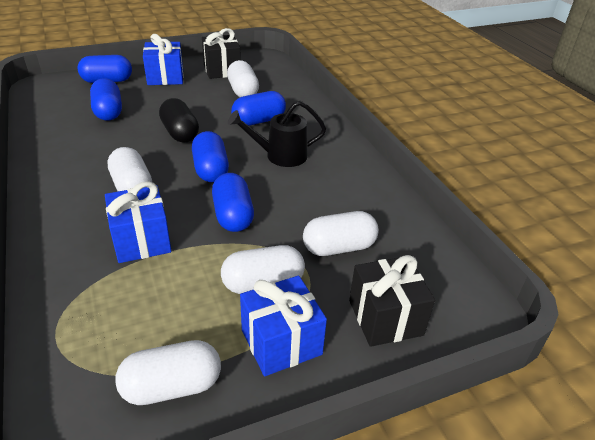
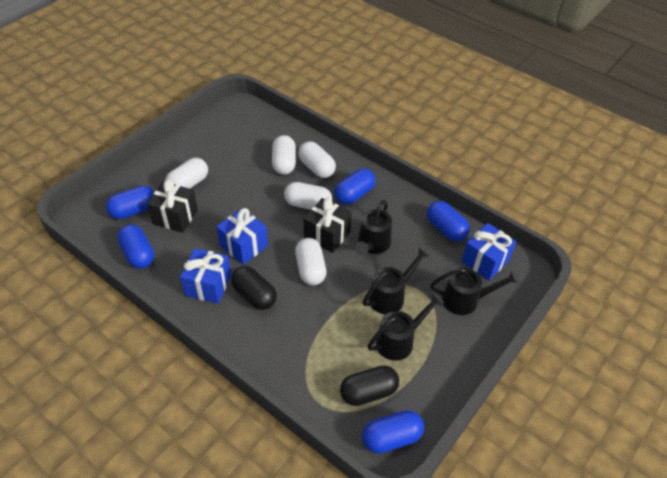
black capsule: 1 -> 2
black watering can: 1 -> 4

